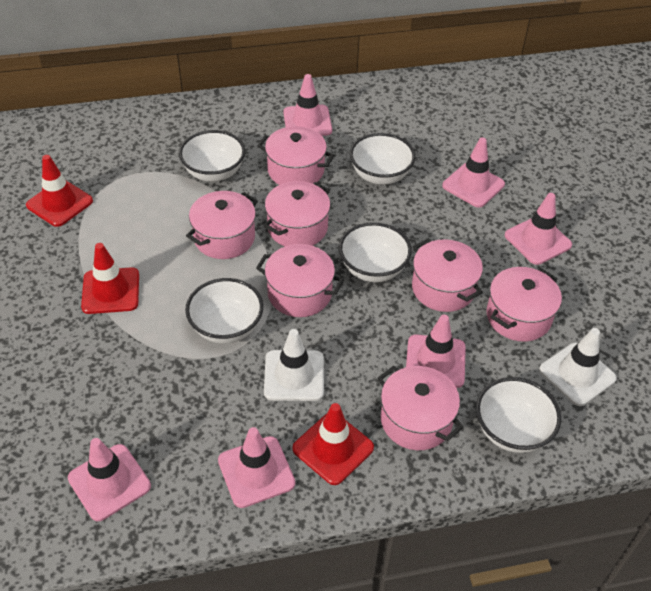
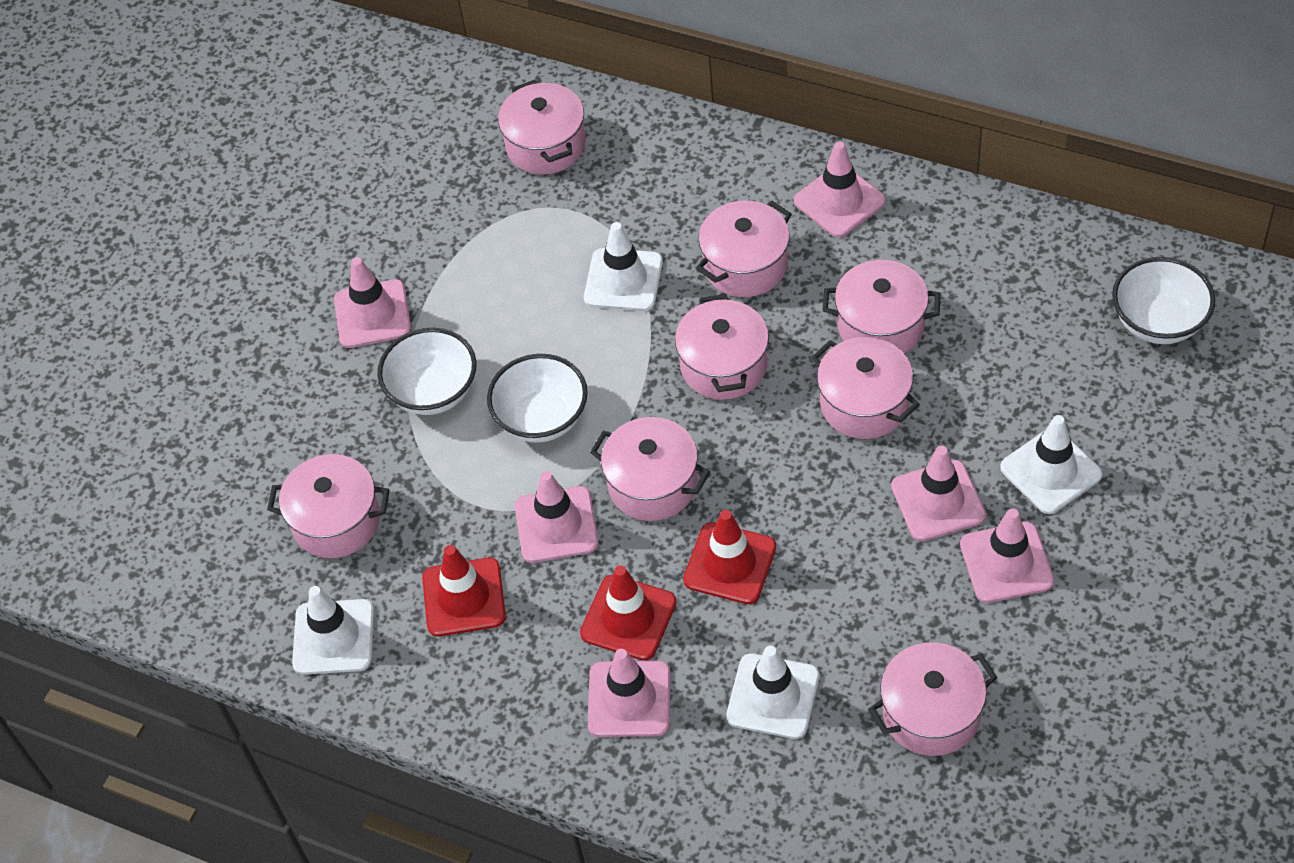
pink pot: 7 -> 8
white bowl: 5 -> 3
white traffic cone: 2 -> 4

